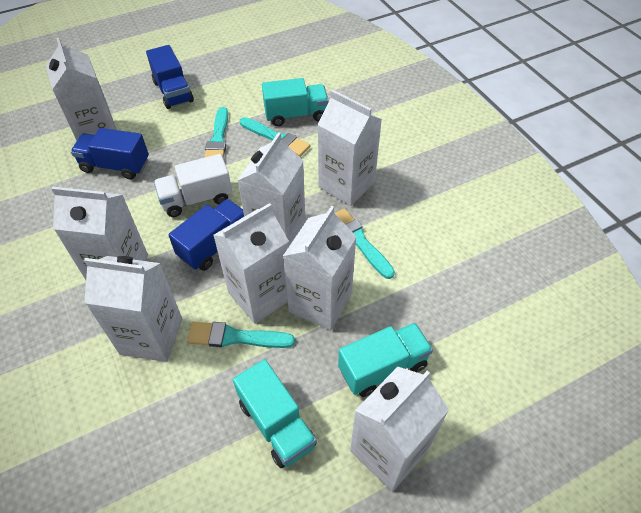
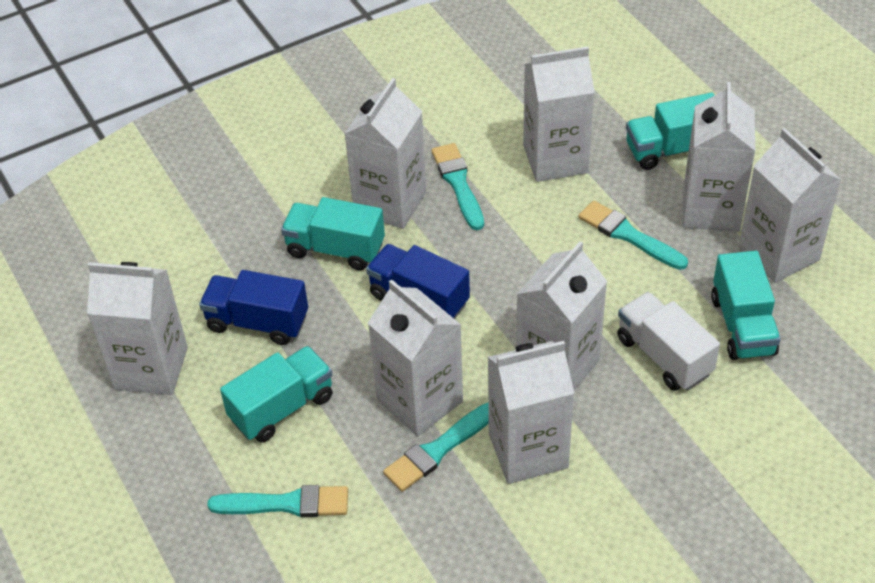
blue truck: 3 -> 2
turquoise truck: 3 -> 4

